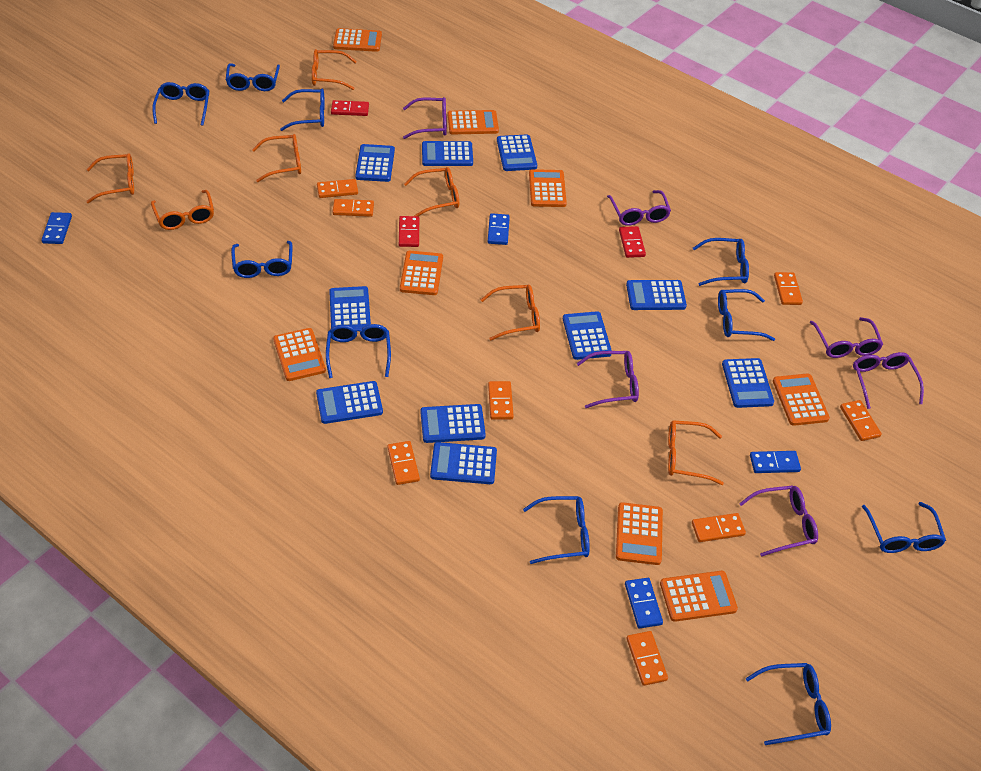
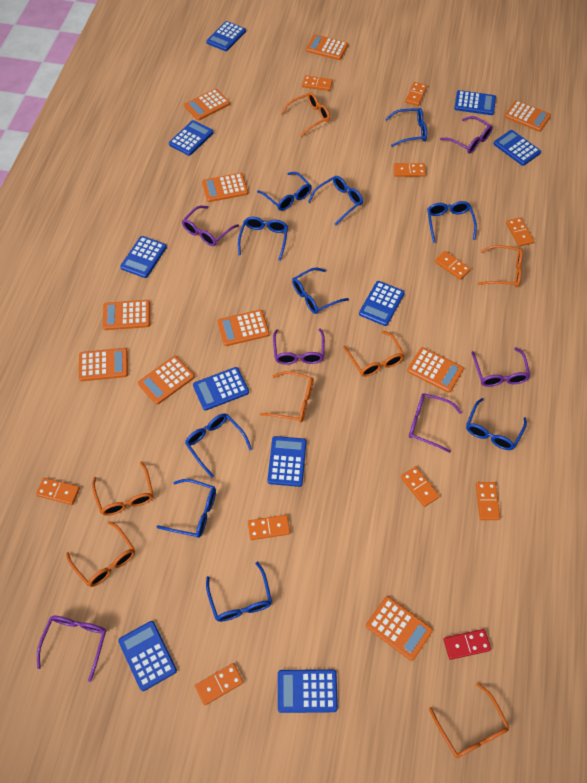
blue domino: 4 -> 0
orange calculator: 8 -> 10
orange domino: 8 -> 10
red domino: 3 -> 1

